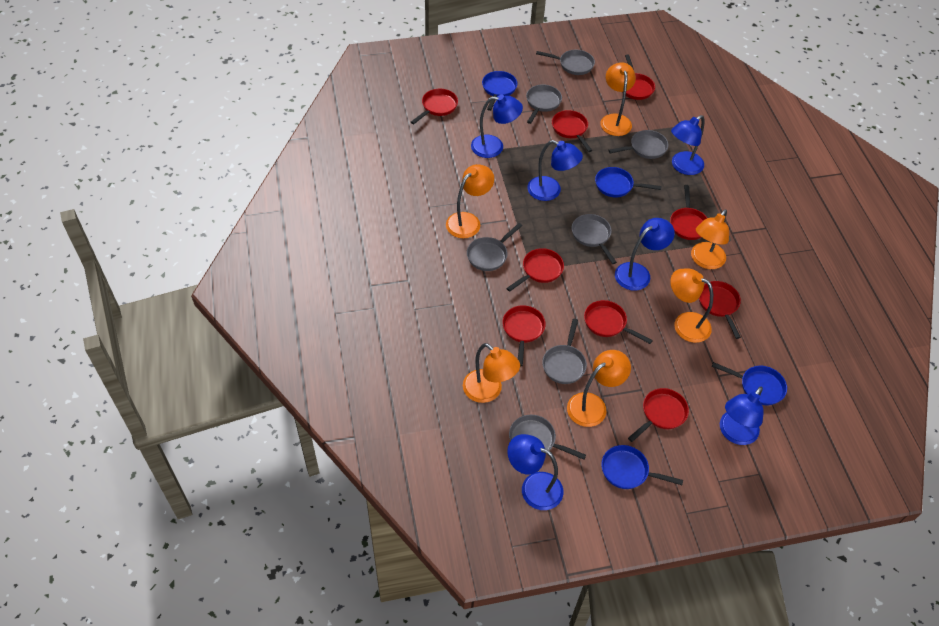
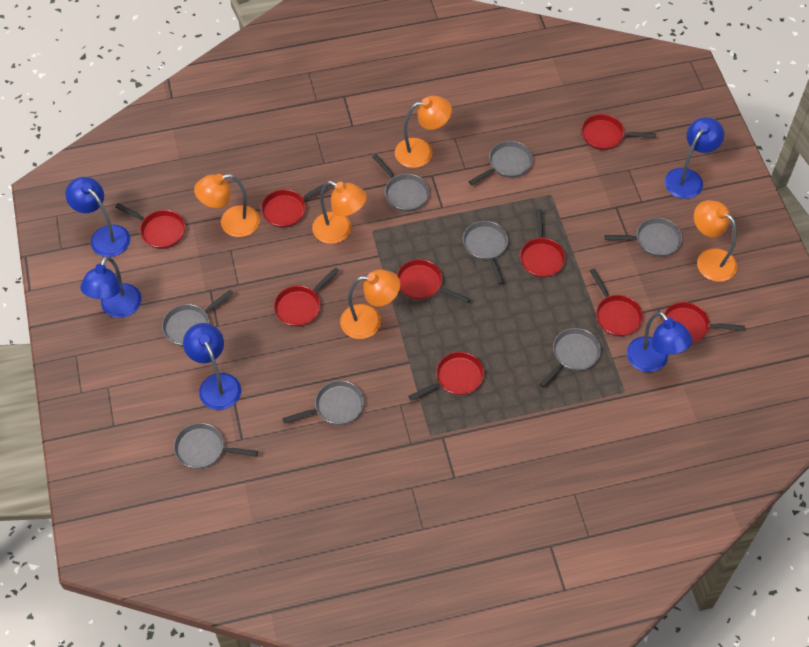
blue lamp: 6 -> 5
blue pan: 4 -> 0
grey pan: 7 -> 8
orange lamp: 6 -> 5

